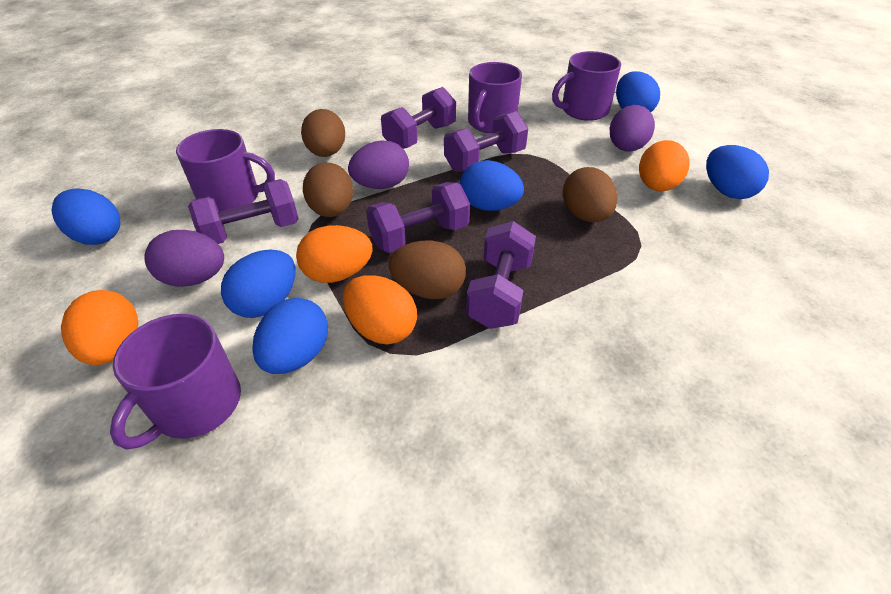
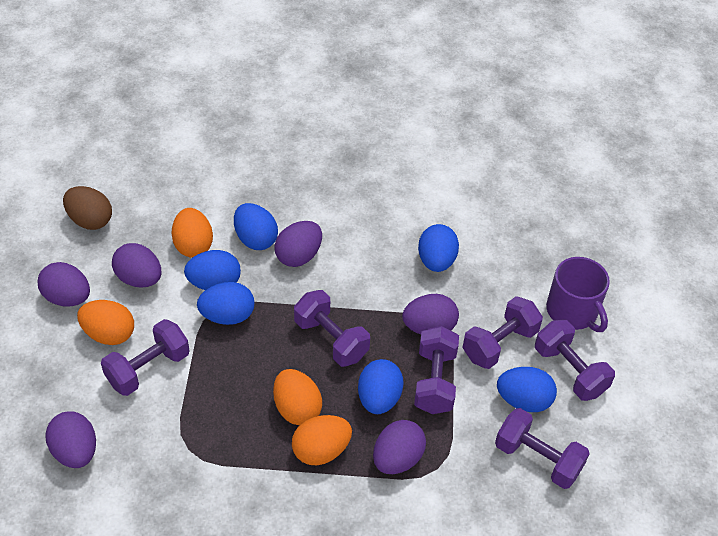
brown egg: 4 -> 1
purple dumbbell: 5 -> 6
purple egg: 3 -> 6
purple mug: 4 -> 1

